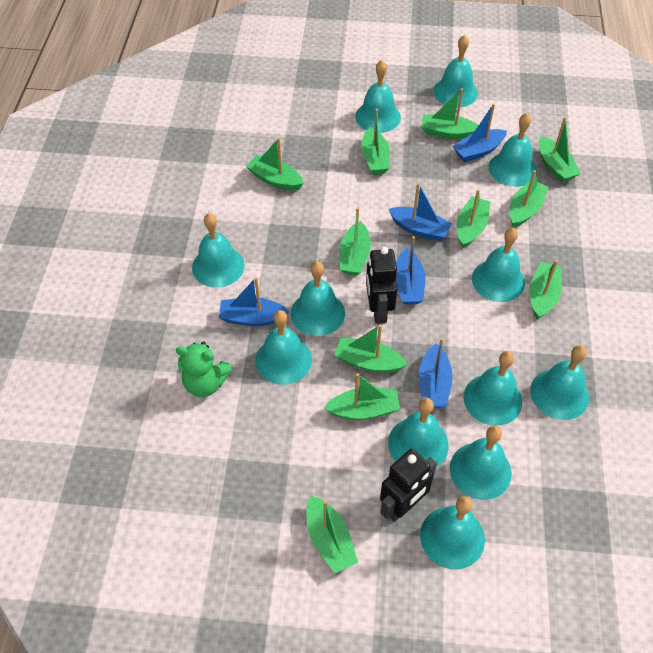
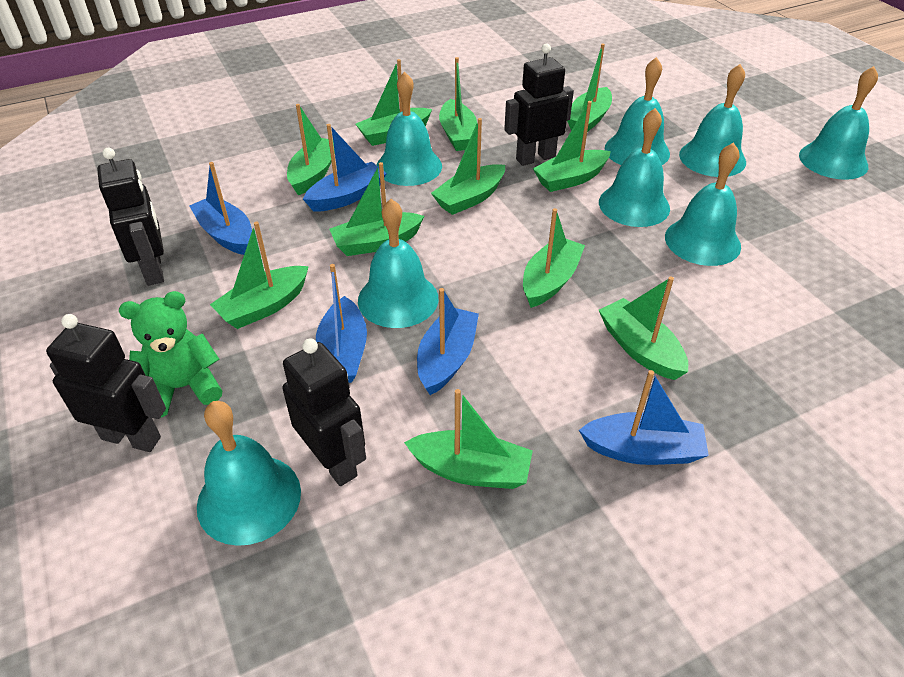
black robot: 2 -> 4
turquoise bell: 12 -> 8

